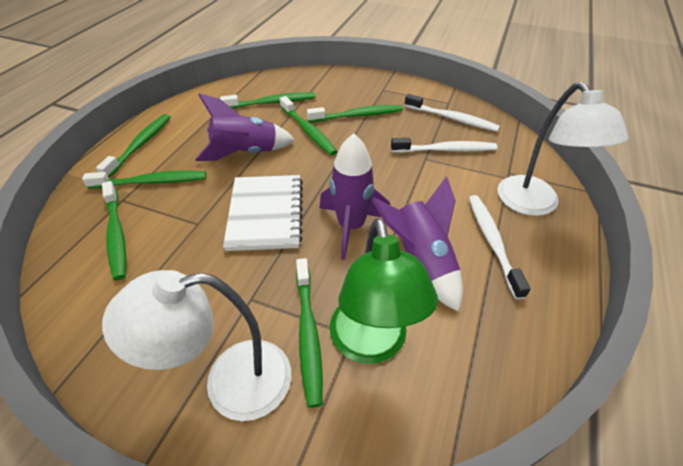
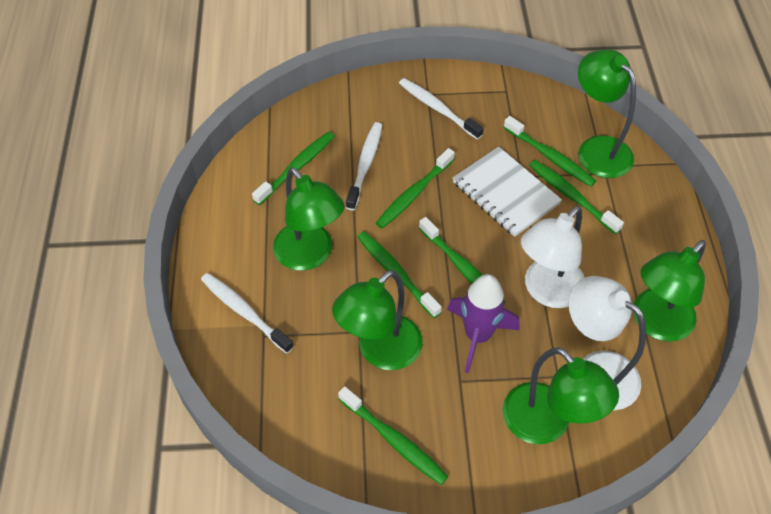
green lamp: 1 -> 5
purple rocket: 3 -> 1

